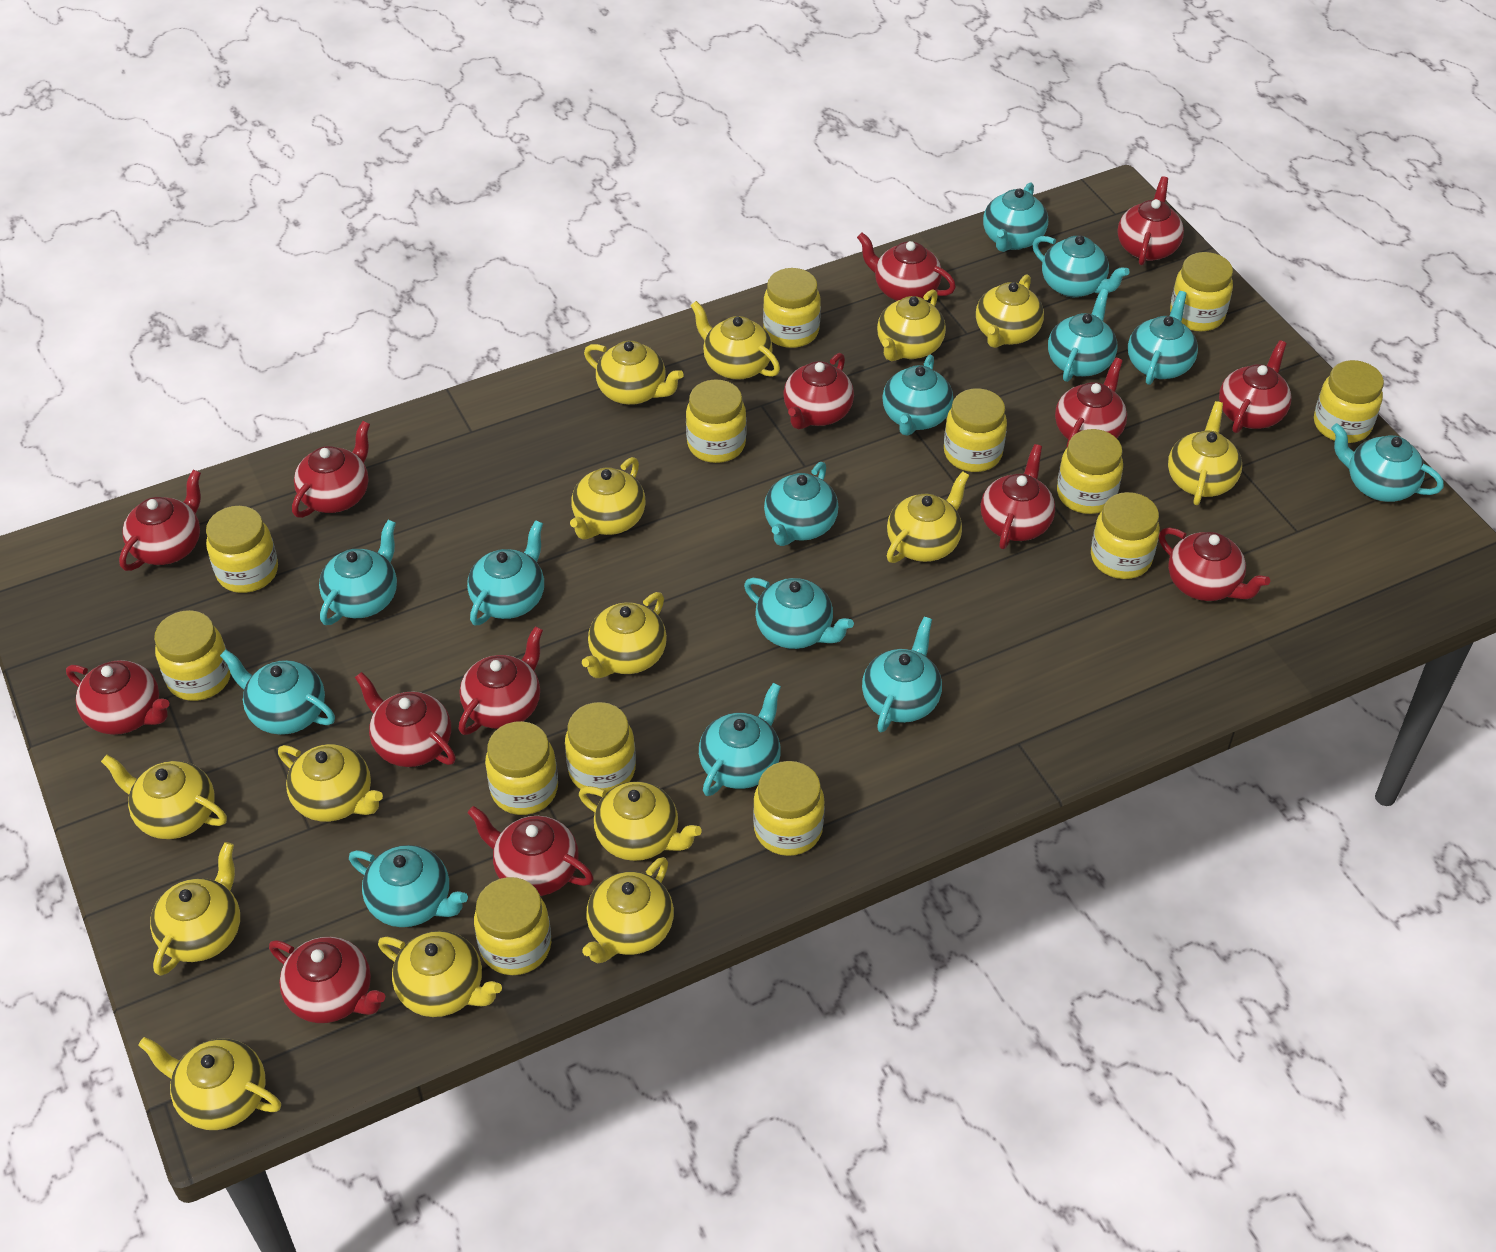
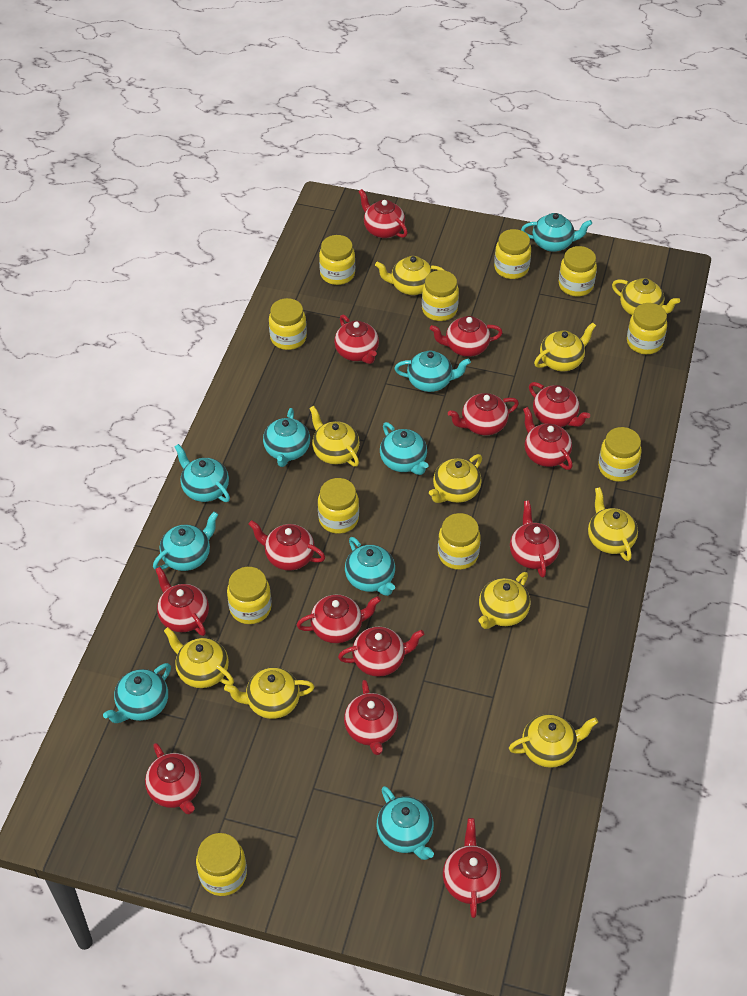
turquoise teapot: 14 -> 9
yellow jar: 13 -> 11
yellow teapot: 15 -> 10

